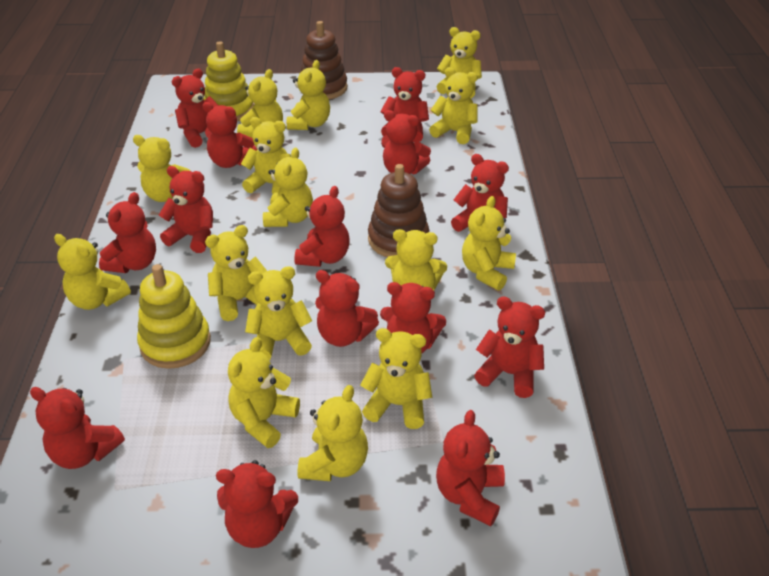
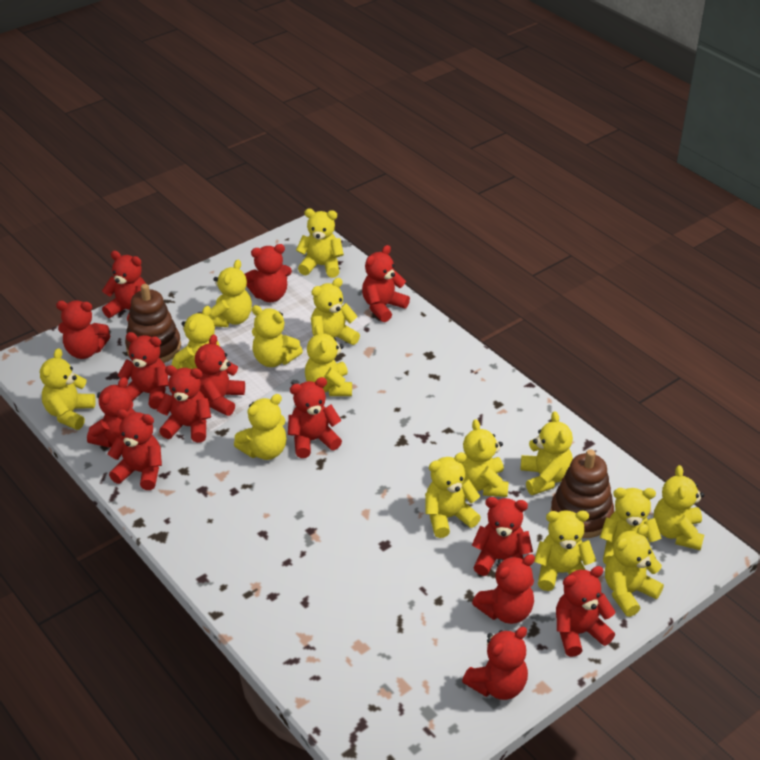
yellow stacking toy: 2 -> 0

